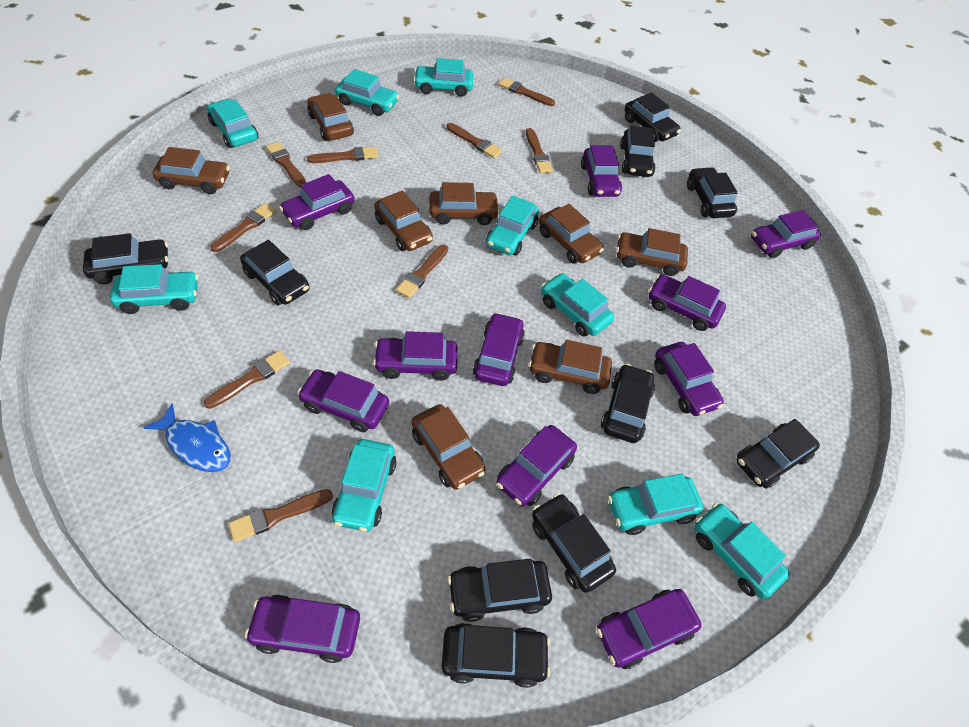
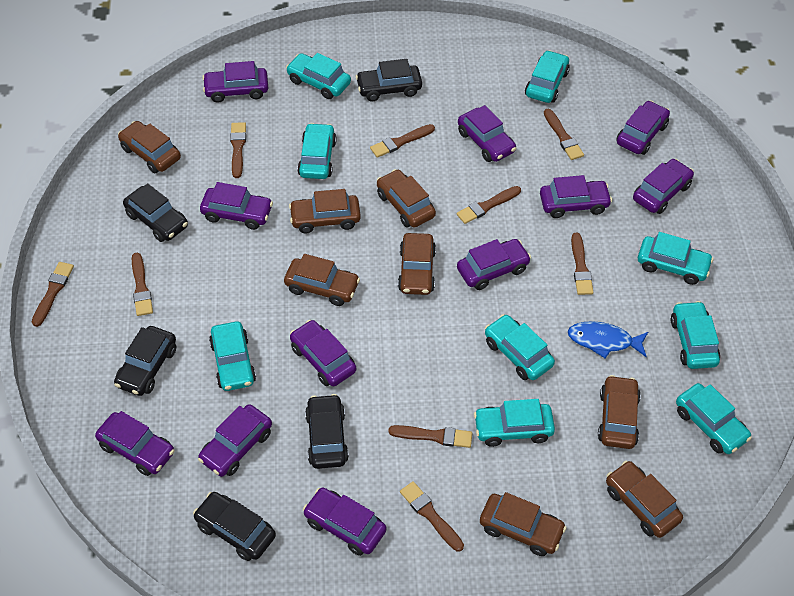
black car: 10 -> 5

